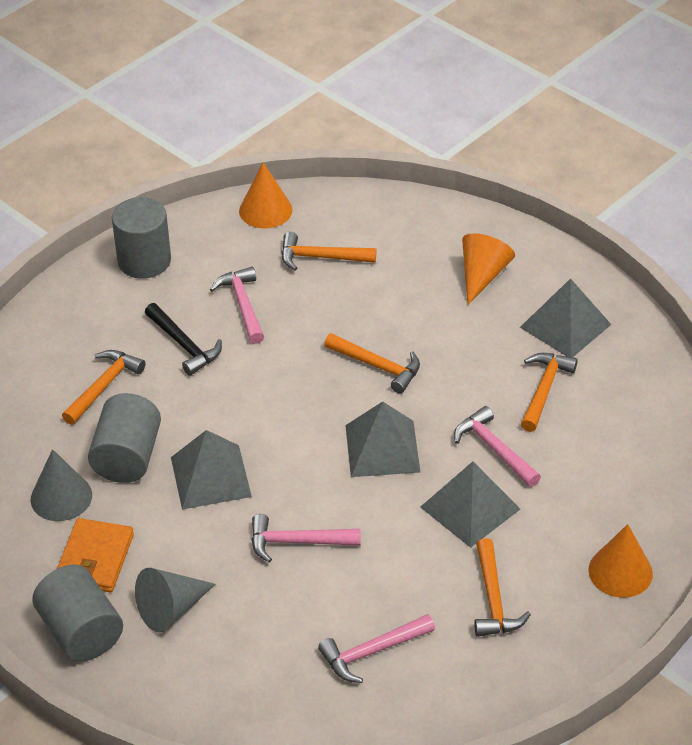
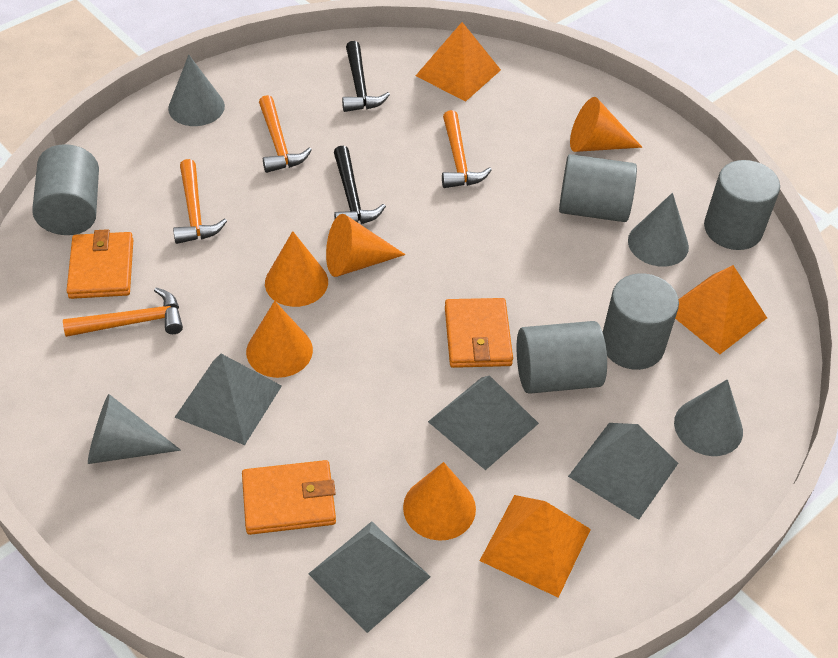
black hammer: 1 -> 2
grey cone: 2 -> 4
grey cylinder: 3 -> 5
orange cone: 3 -> 5
orange hammer: 5 -> 4
orange pyramid: 0 -> 3
orange wallet: 1 -> 3
pink hammer: 4 -> 0

